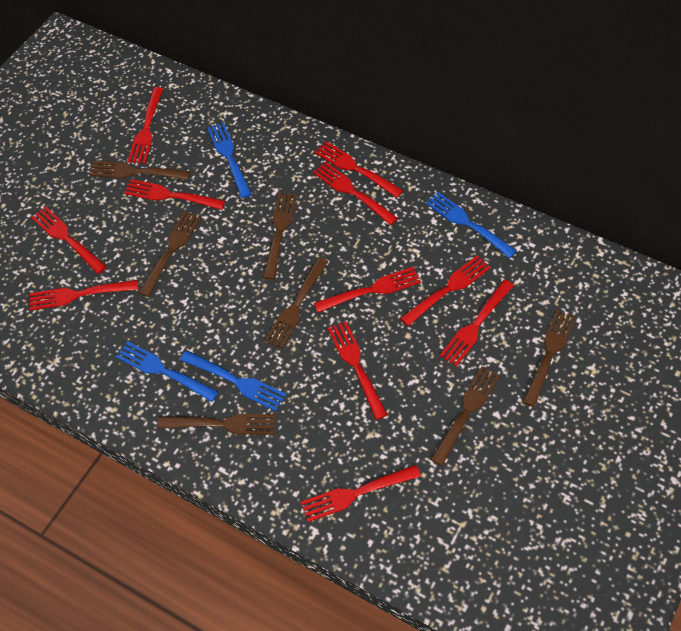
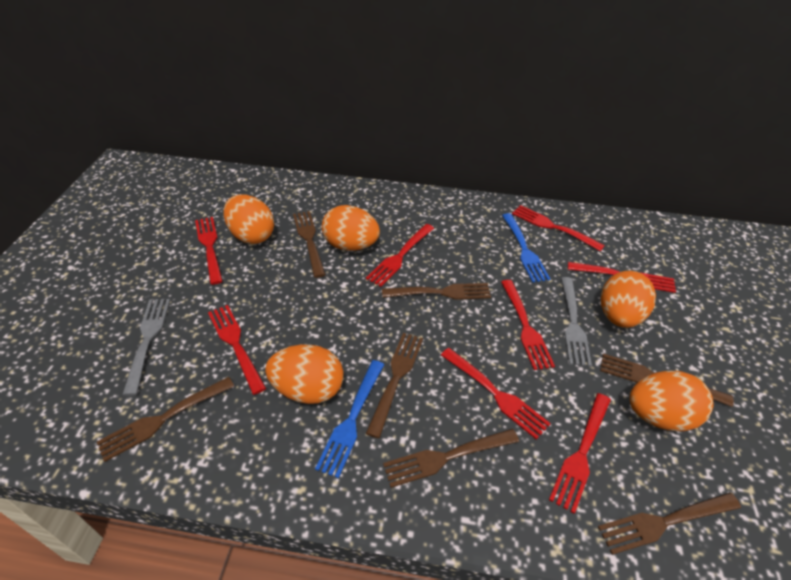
blue fork: 4 -> 2
grey fork: 0 -> 2
orange egg: 0 -> 5
red fork: 11 -> 8

